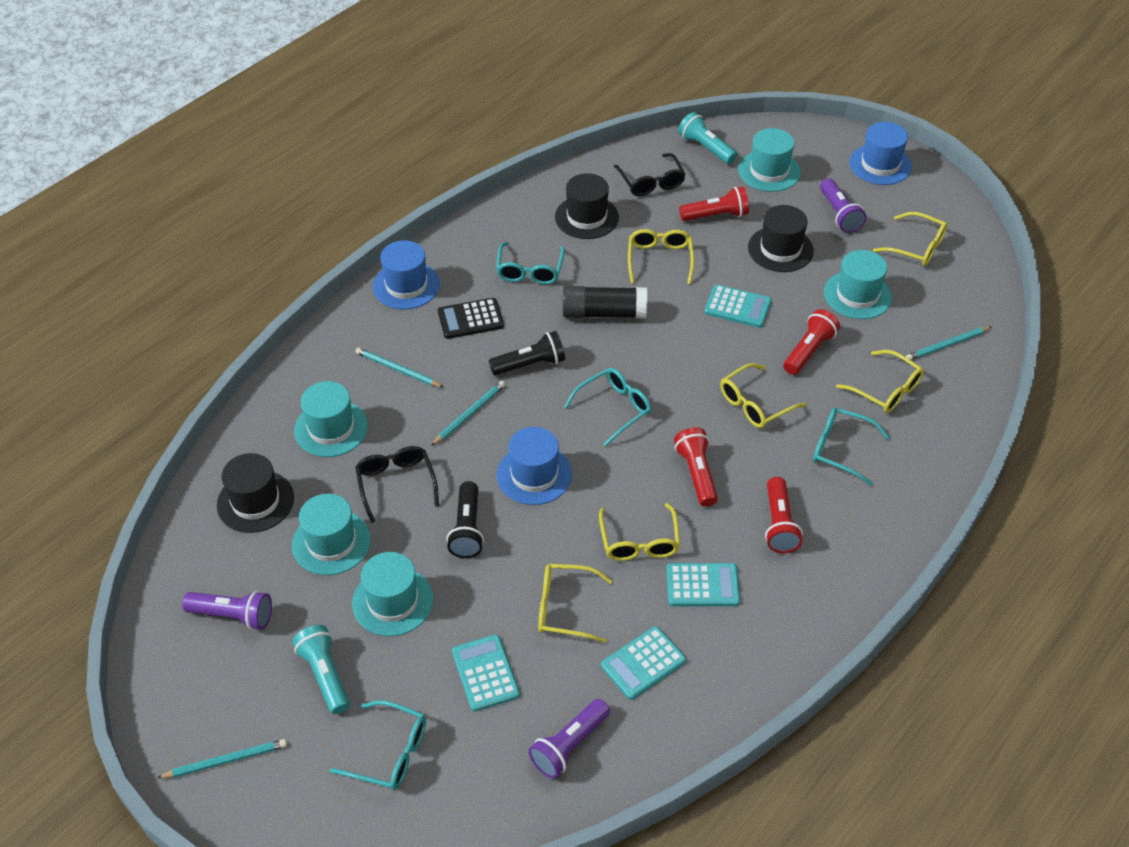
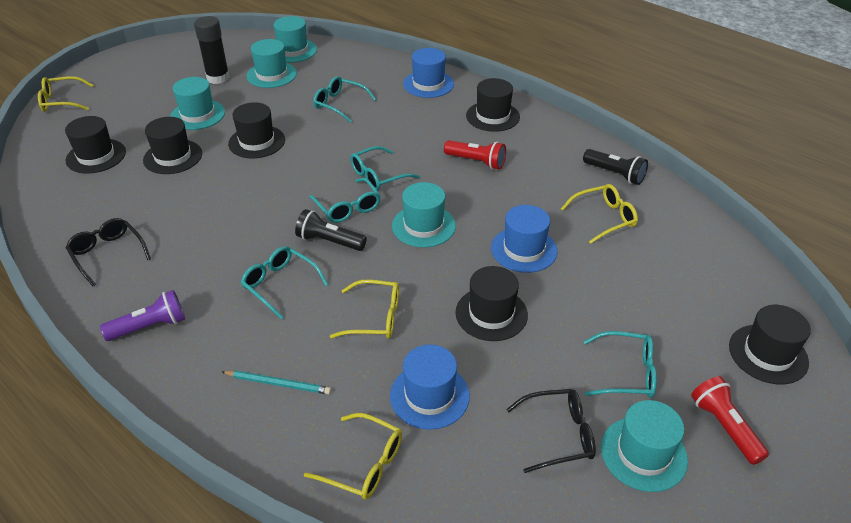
black calculator: 1 -> 0
black hat: 3 -> 6
purple flashlight: 3 -> 1
red flashlight: 4 -> 2
turquoise calculator: 4 -> 0
turquoise flashlight: 2 -> 0
turquoise glasses: 4 -> 5
turquoise pencil: 4 -> 1
yellow glasses: 6 -> 4

